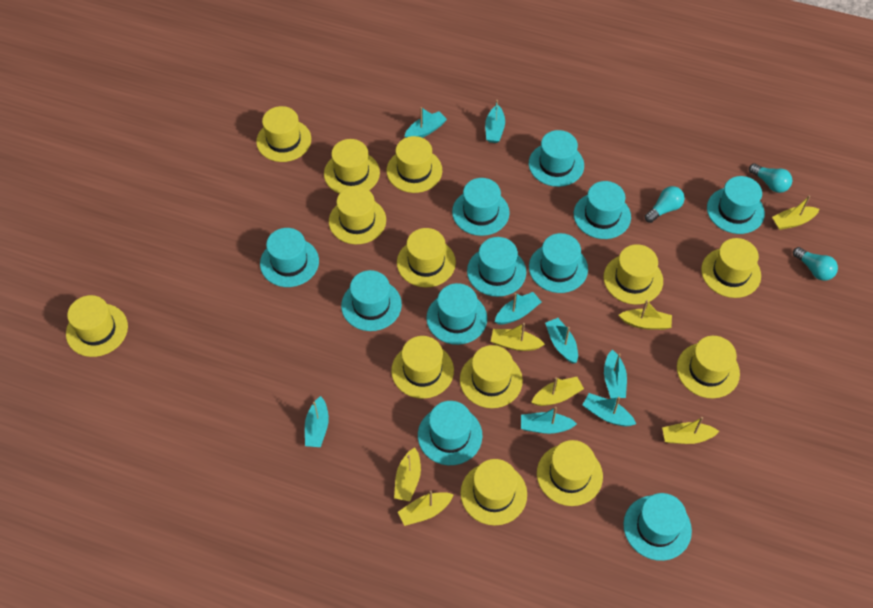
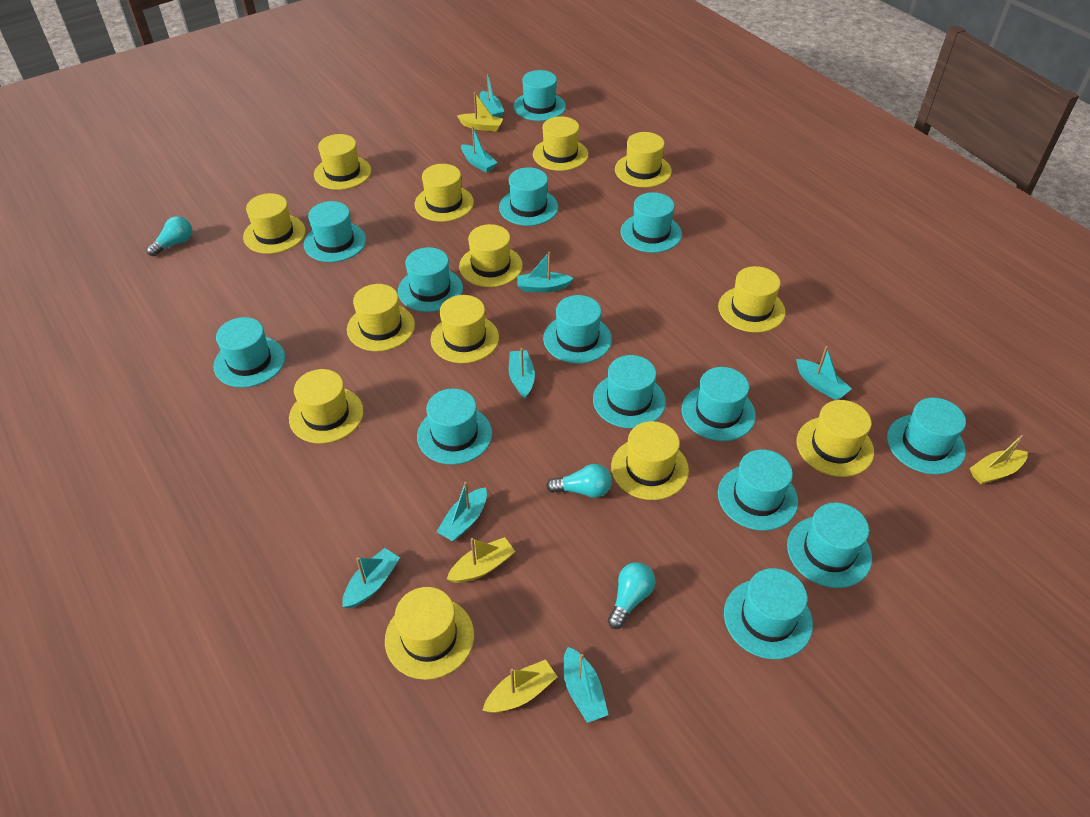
turquoise hat: 11 -> 14
yellow boat: 7 -> 4

